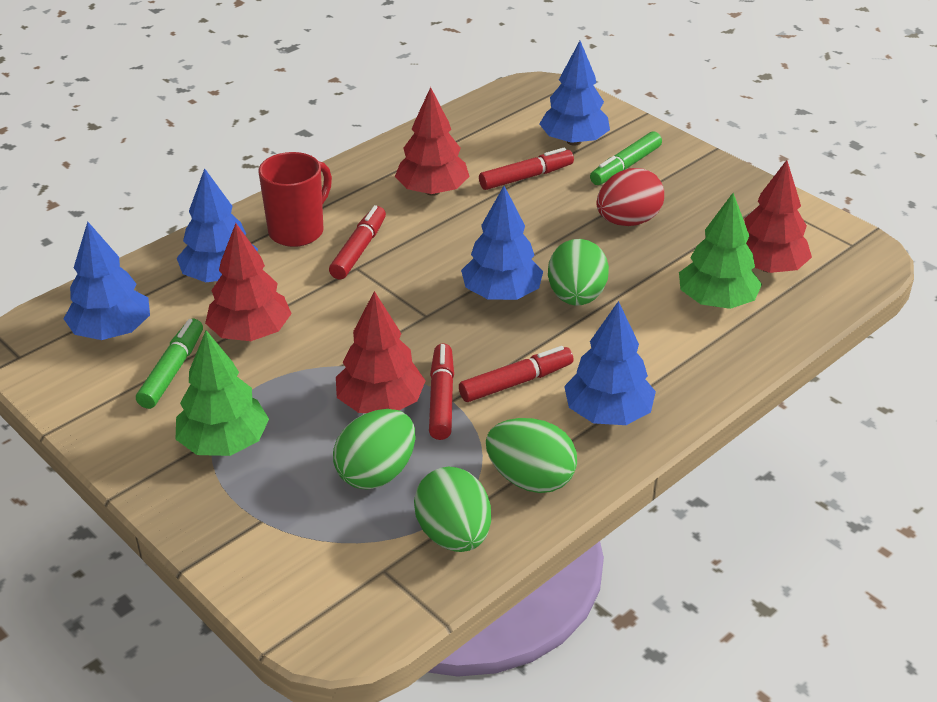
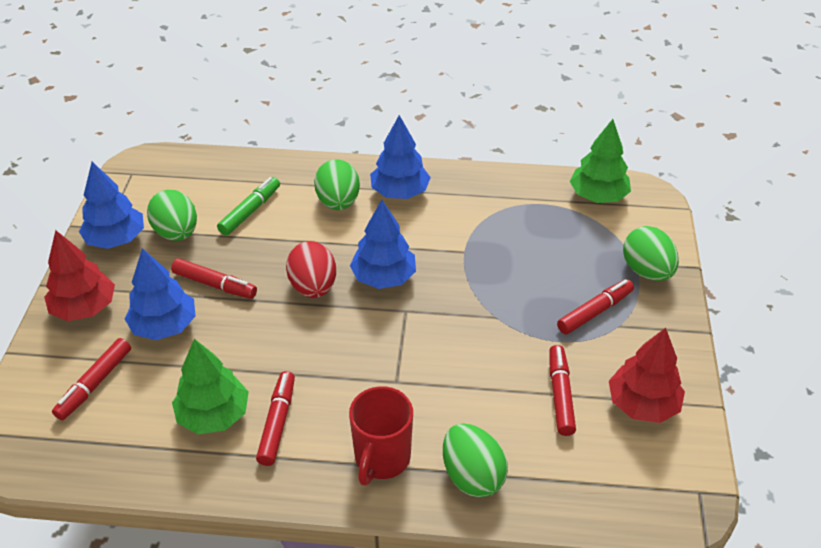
blue tree: 5 -> 4
green marker: 2 -> 1
red marker: 4 -> 5
red tree: 4 -> 2

